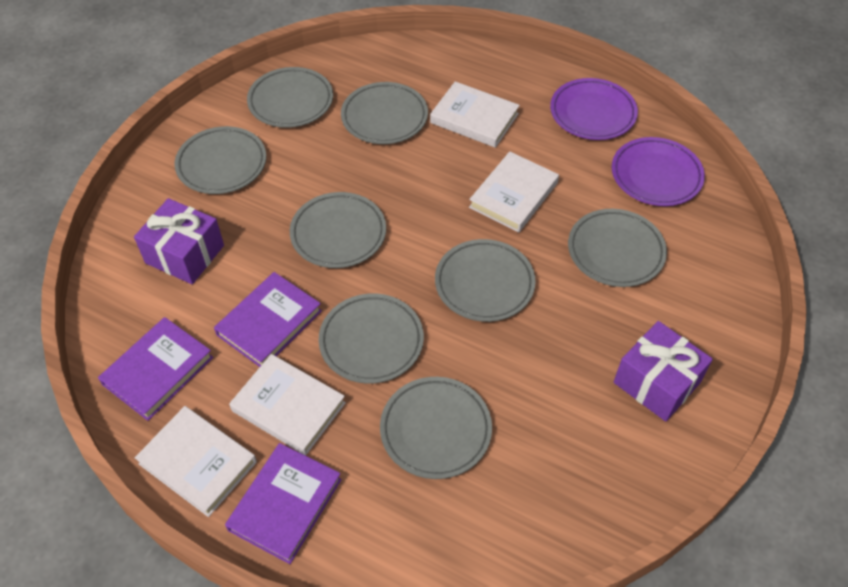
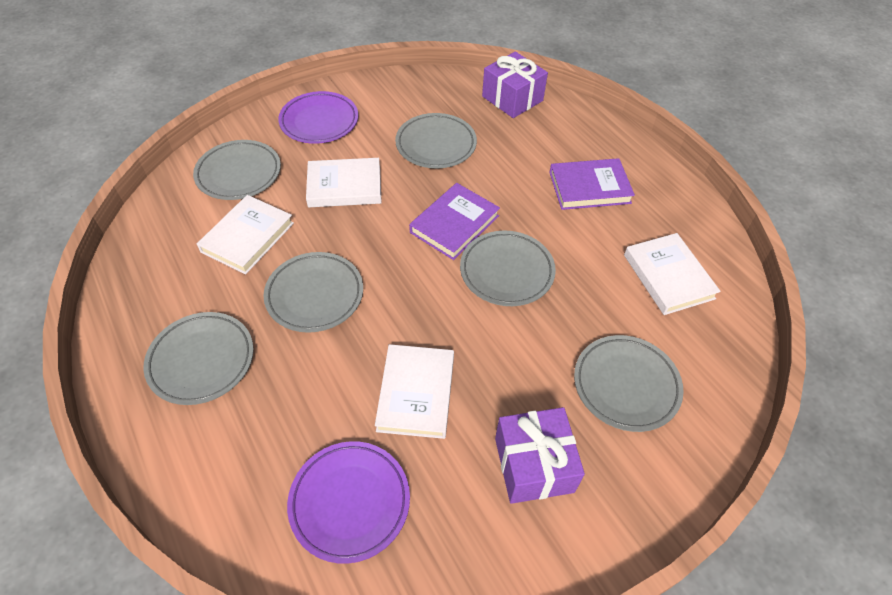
grey plate: 8 -> 6
purple book: 3 -> 2

